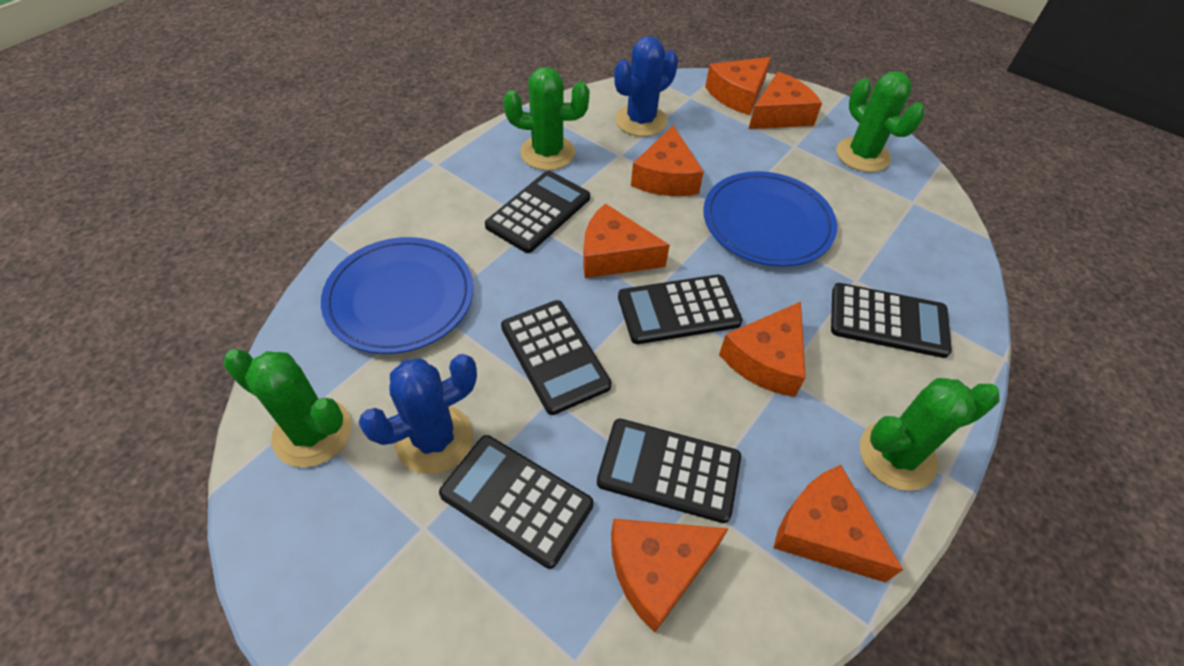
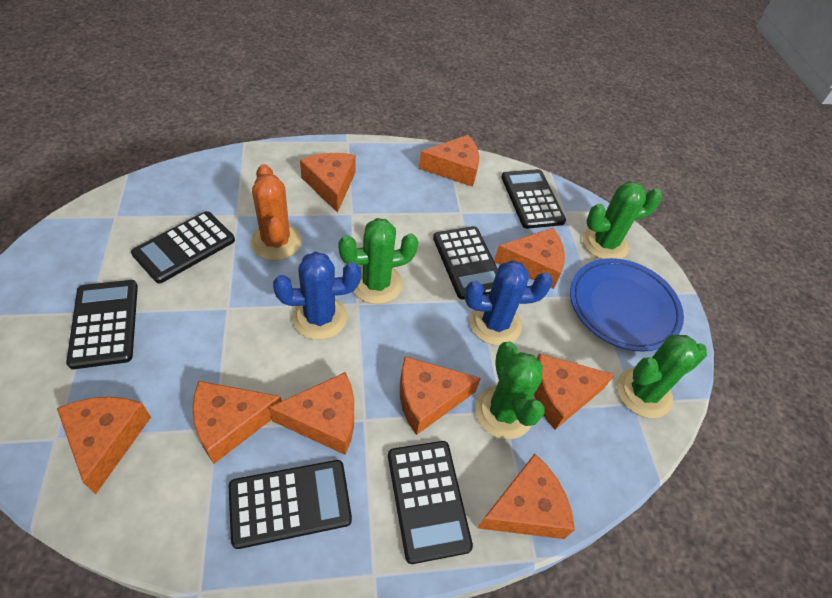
blue plate: 2 -> 1
orange cactus: 0 -> 1
orange cheese: 7 -> 9

